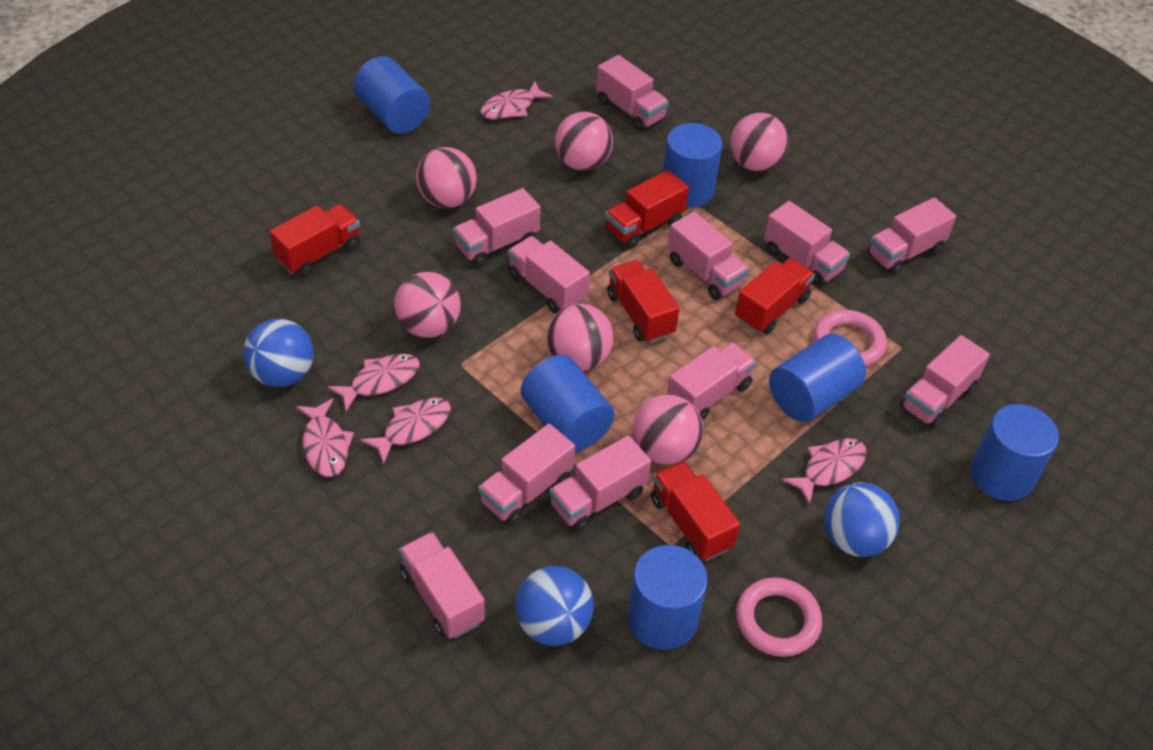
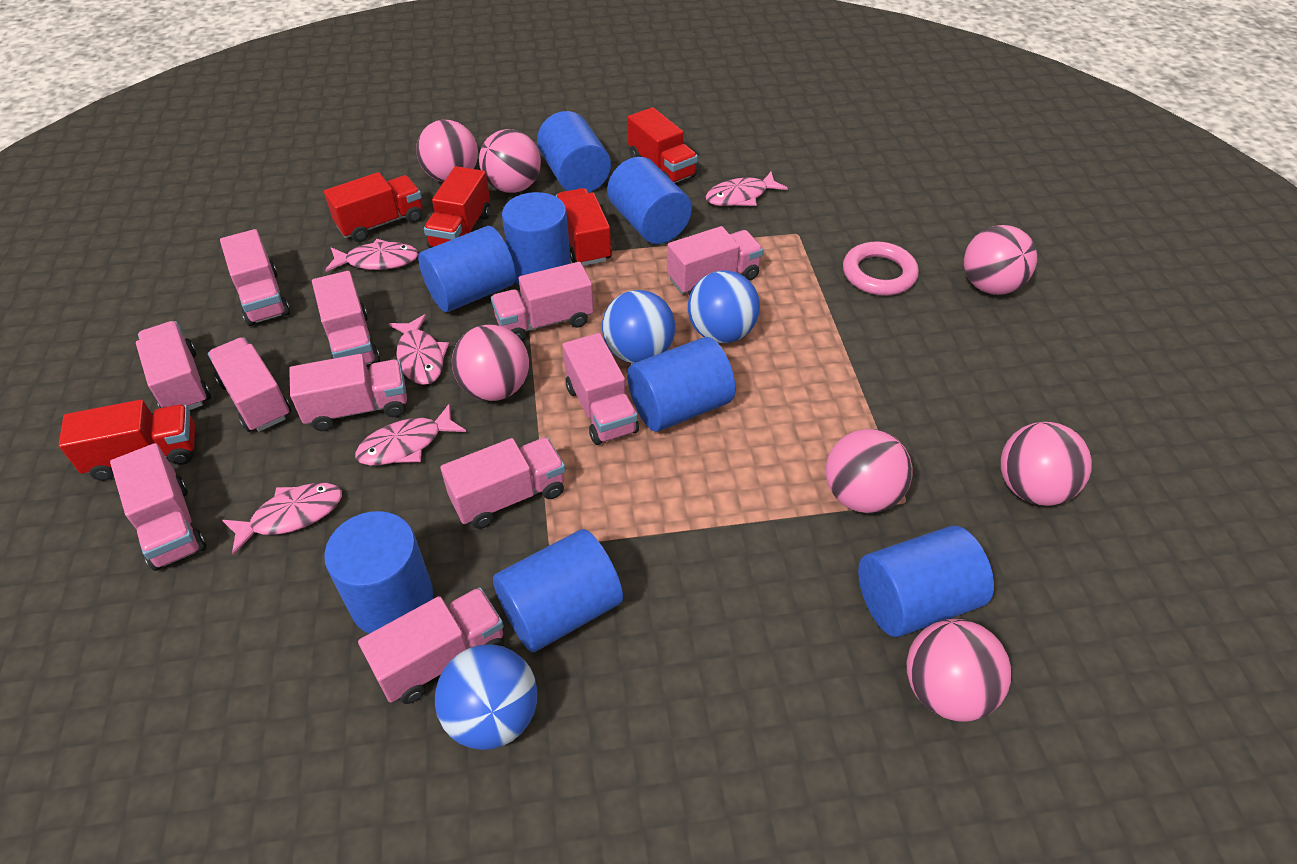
blue cylinder: 6 -> 8
pink ball: 6 -> 7
pink ring: 2 -> 1

